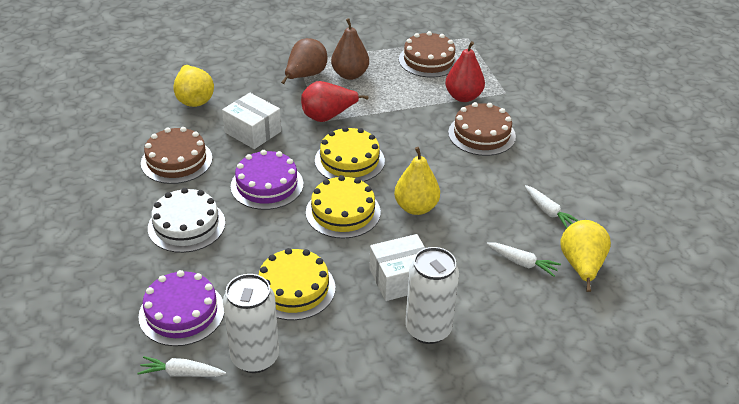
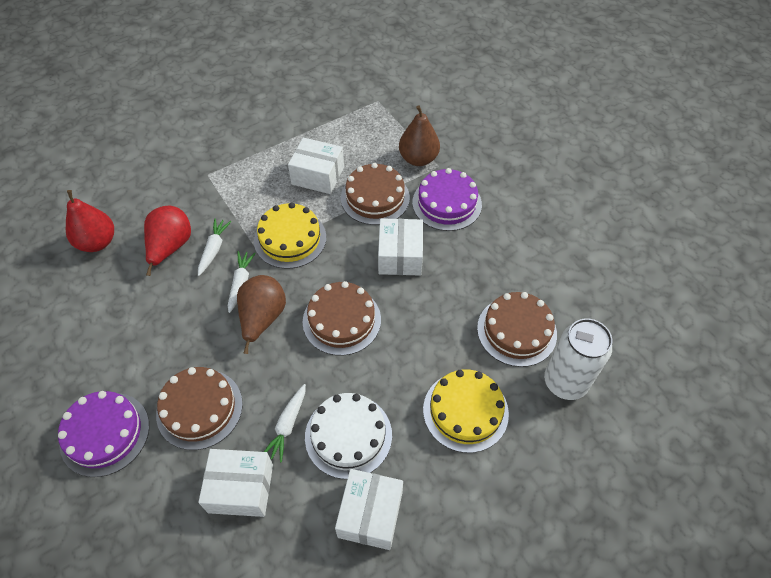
brown cake: 3 -> 4
white box: 2 -> 4
white can: 2 -> 1
yellow cake: 3 -> 2
yellow pear: 3 -> 0

